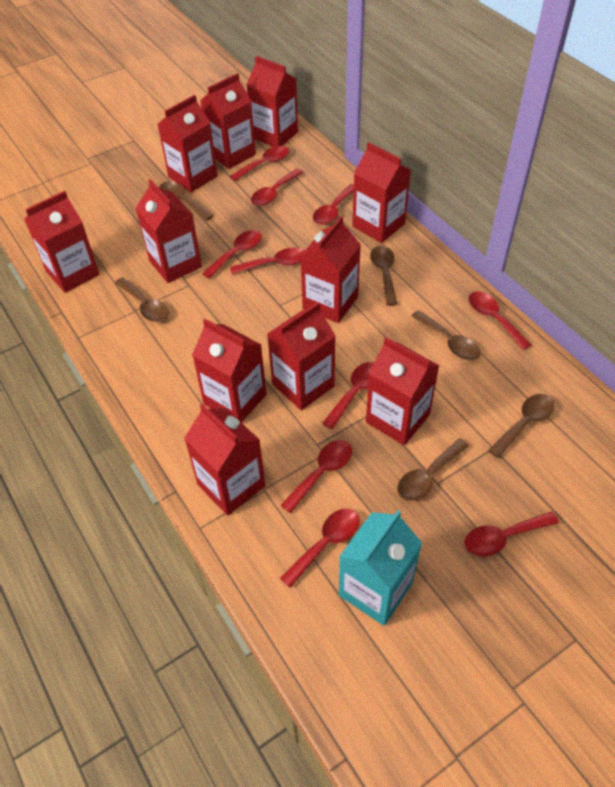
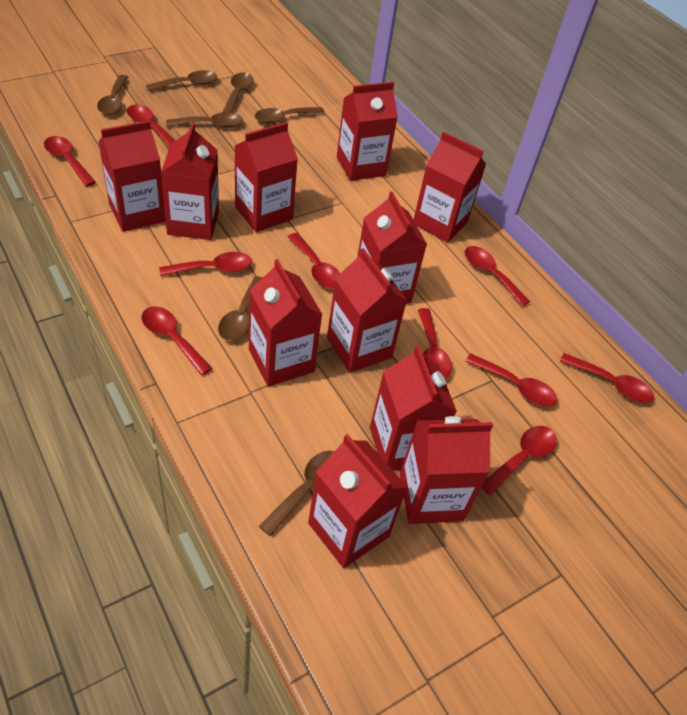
brown spoon: 6 -> 7
turquoise carton: 1 -> 0

